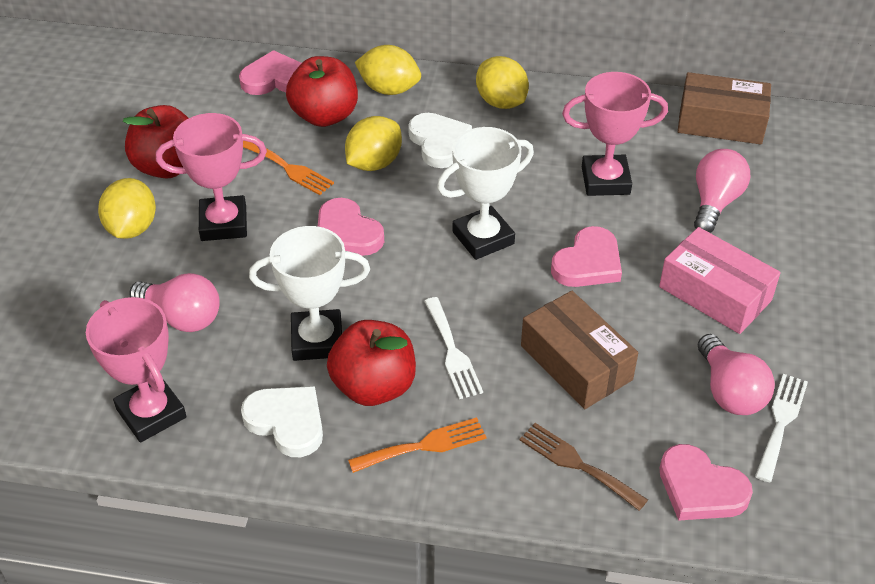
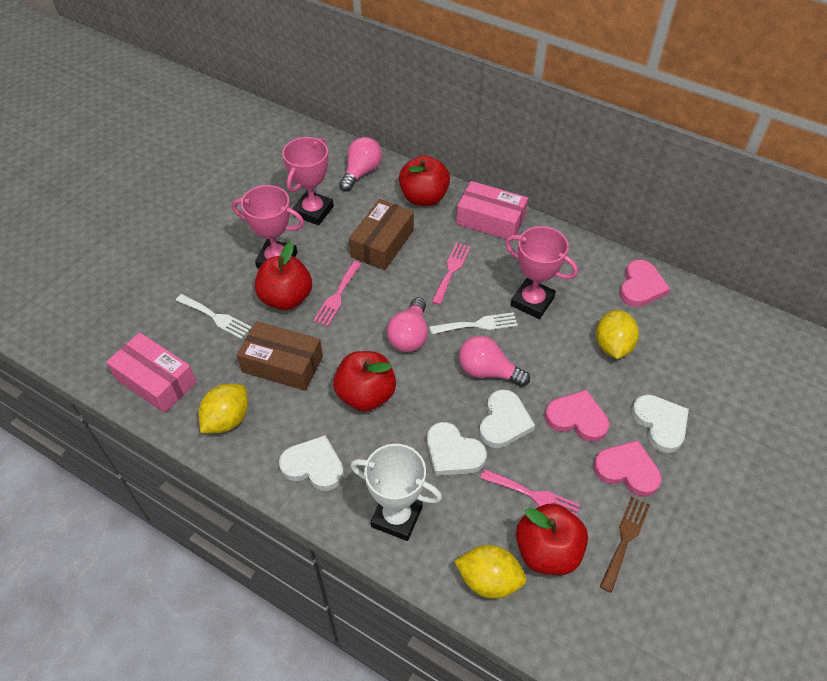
orange fork: 2 -> 0
pink box: 1 -> 2
pink fork: 0 -> 3
pink heart: 4 -> 3
red apple: 3 -> 4
white heart: 2 -> 4
white trophy: 2 -> 1
yellow lemon: 4 -> 3

